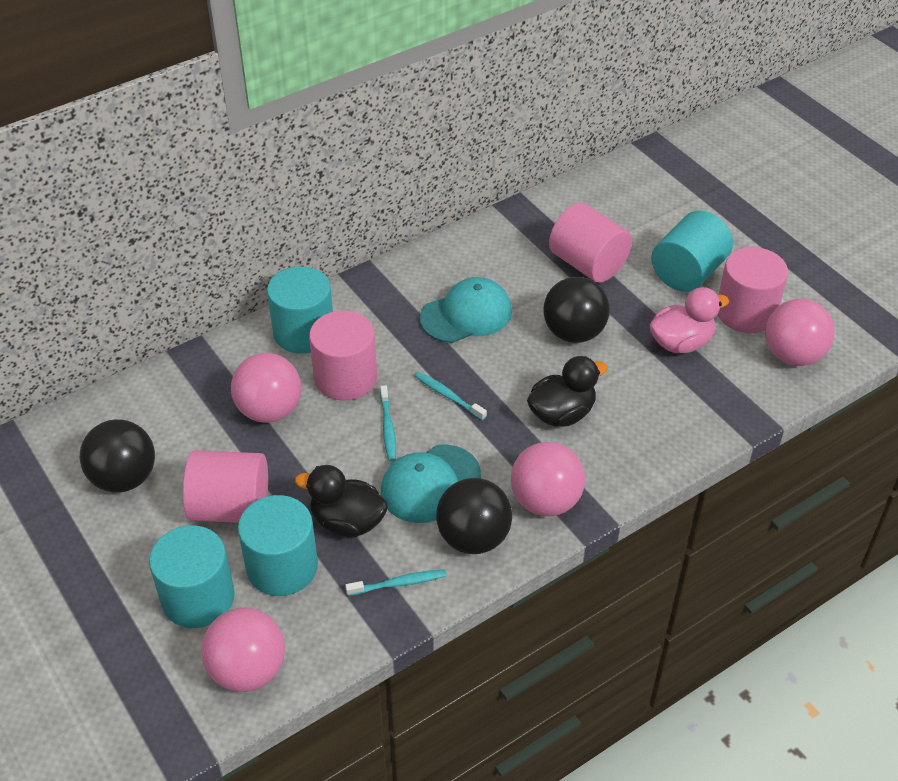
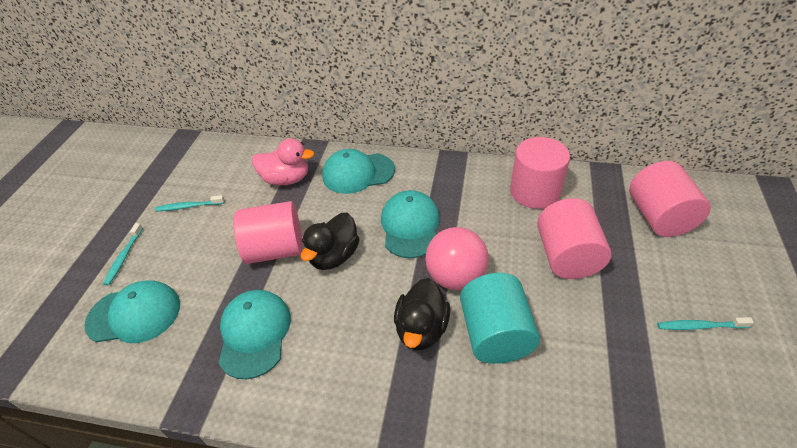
black ball: 3 -> 0
pink ball: 4 -> 1
turquoise cap: 2 -> 4
turquoise cylinder: 4 -> 1

